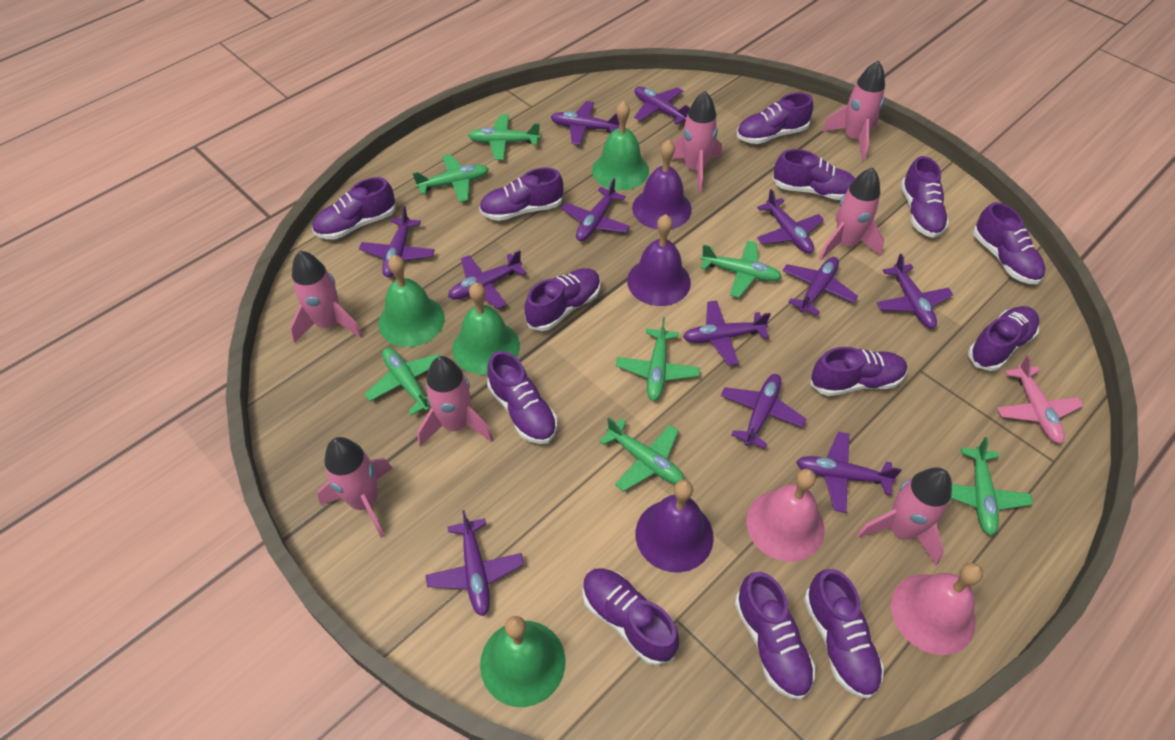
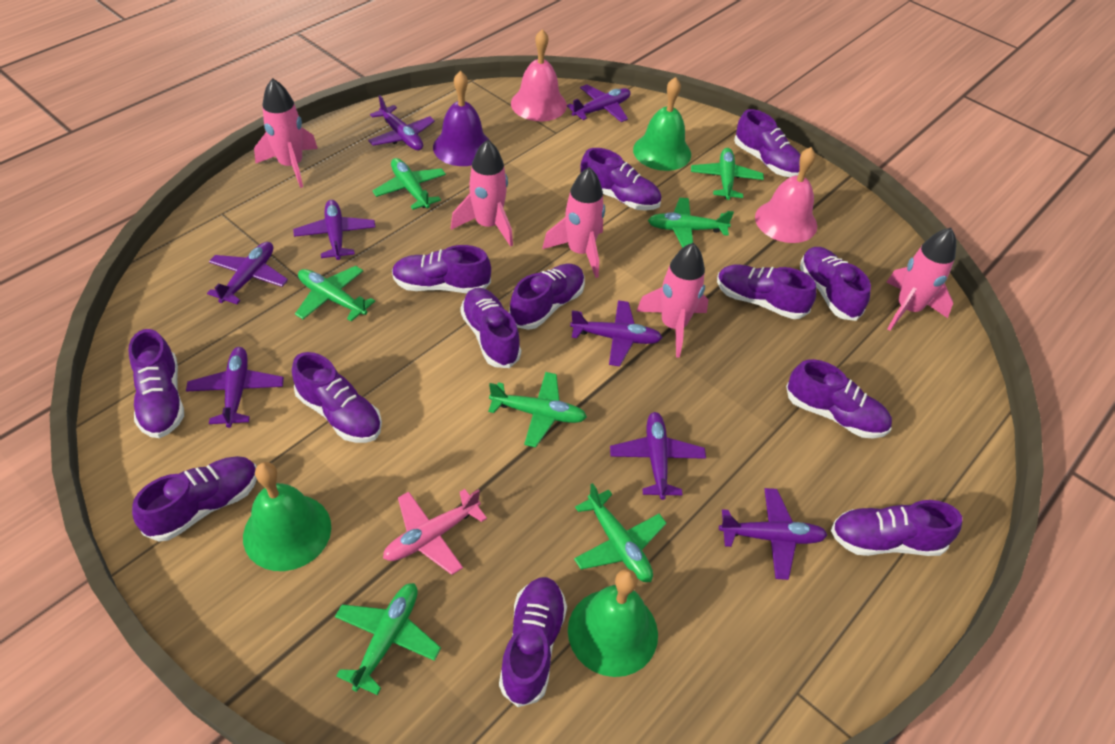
green bell: 4 -> 3
pink rocket: 7 -> 5
purple bell: 3 -> 1
purple plane: 12 -> 8

